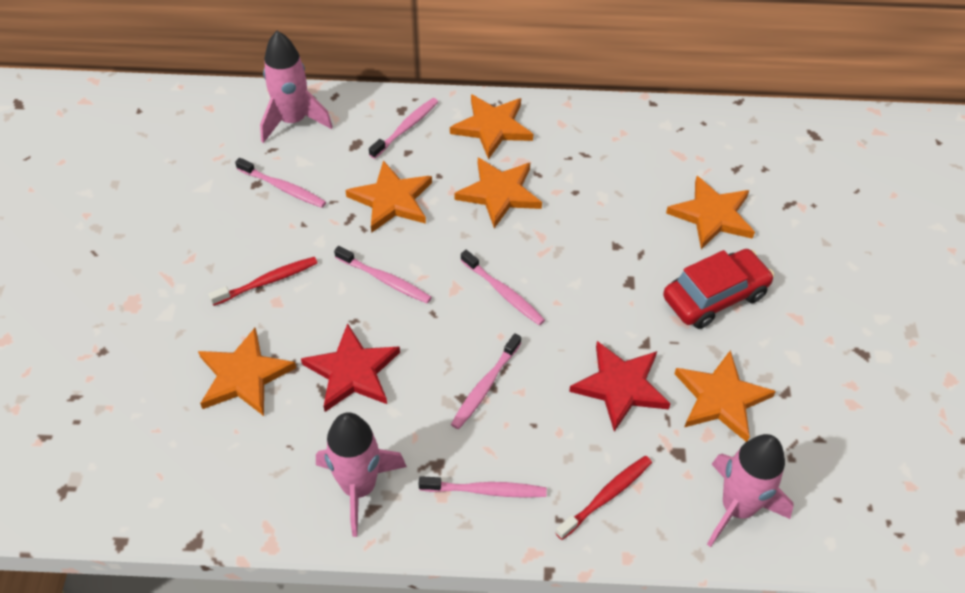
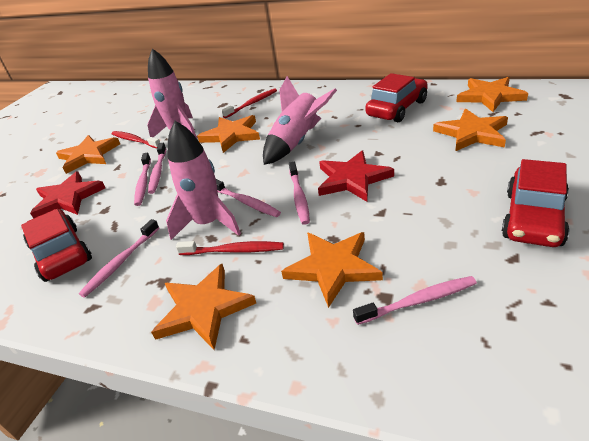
red car: 1 -> 3
red toothbrush: 2 -> 3

